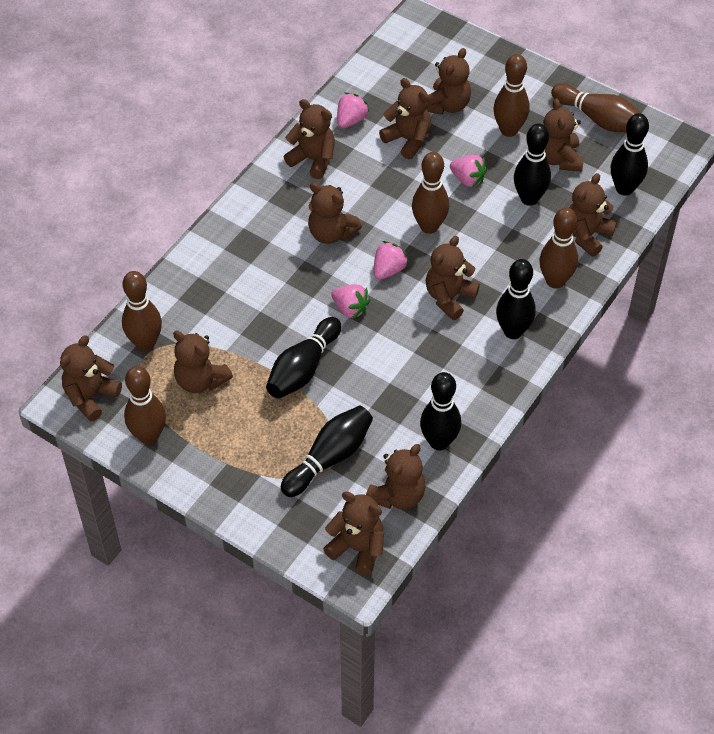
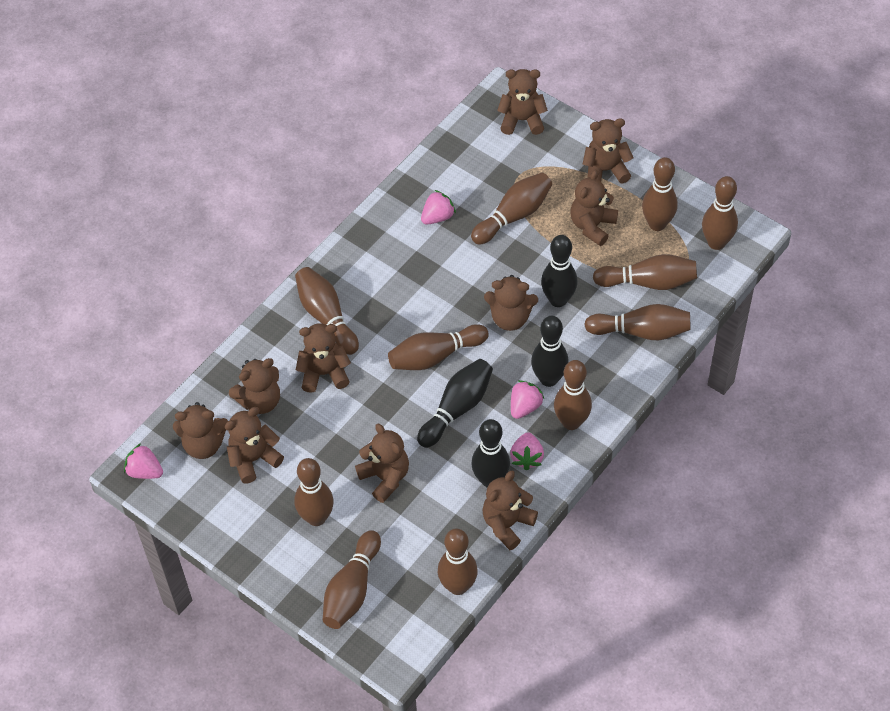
black bowling pin: 6 -> 4
brown bowling pin: 6 -> 11
brown teddy bear: 11 -> 10

